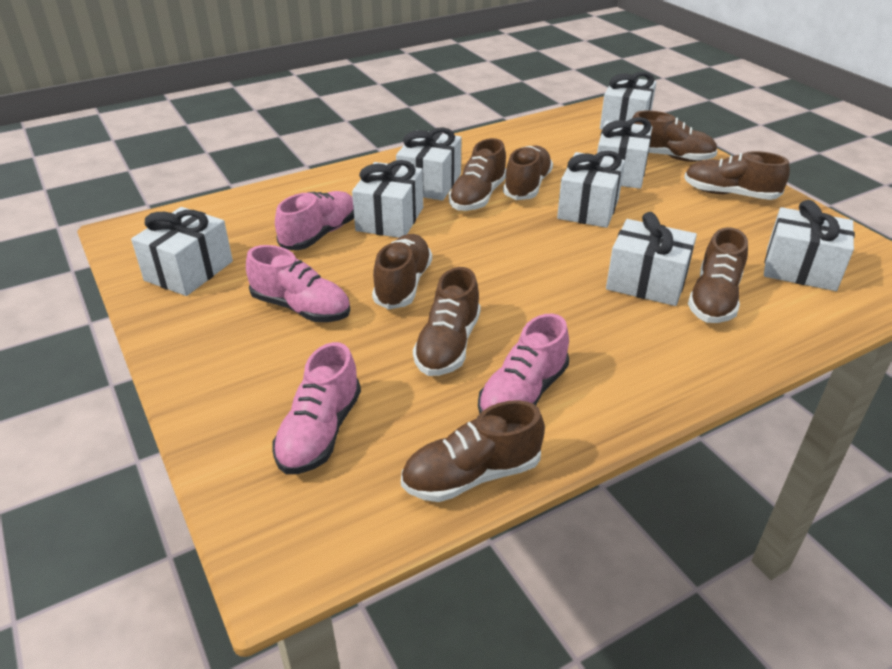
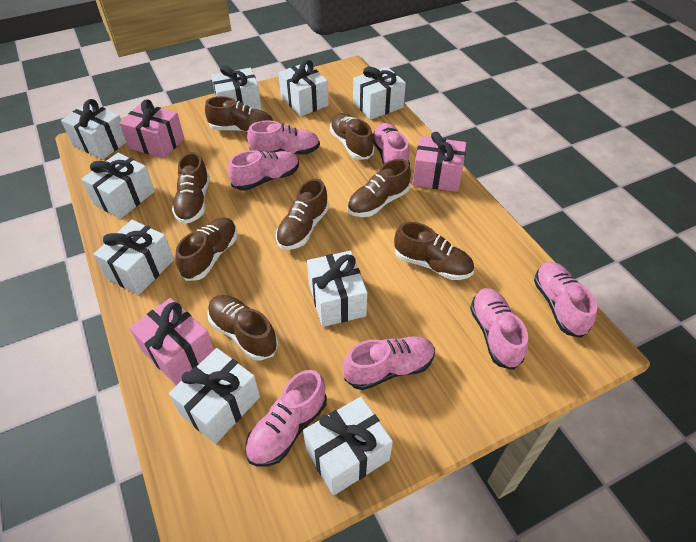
pink gift: 0 -> 3
pink shoe: 4 -> 7
white gift: 8 -> 9

